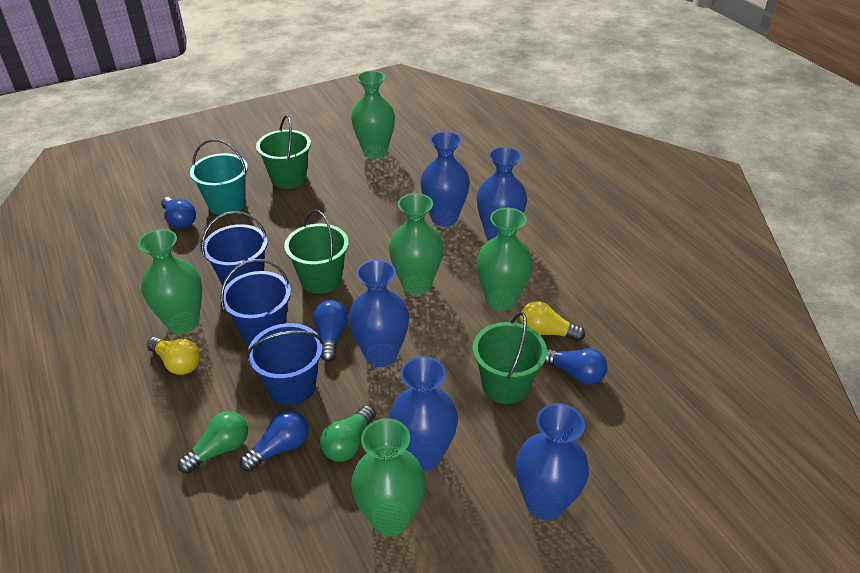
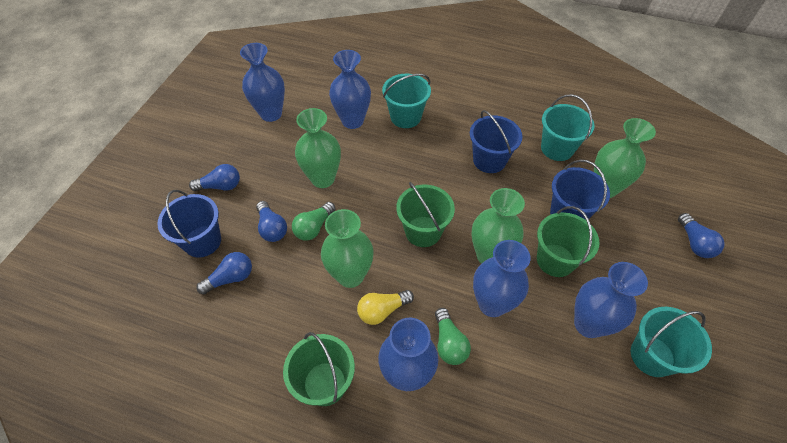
green vase: 5 -> 4
turquoise bucket: 1 -> 3
yellow light bulb: 2 -> 1

